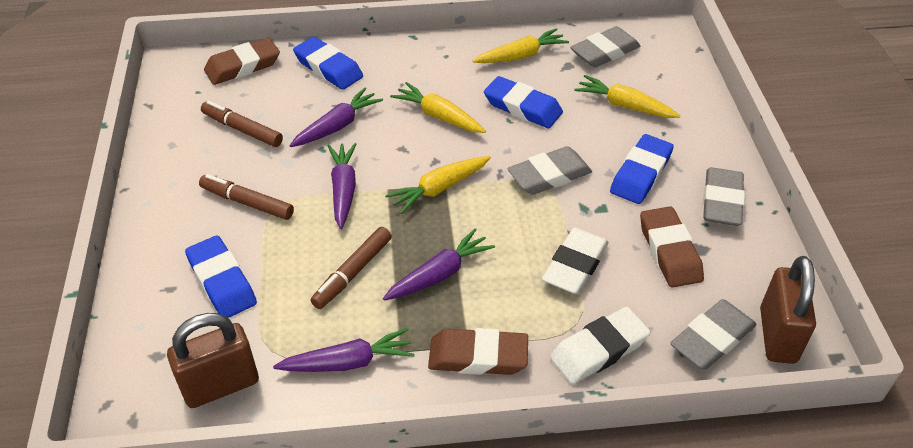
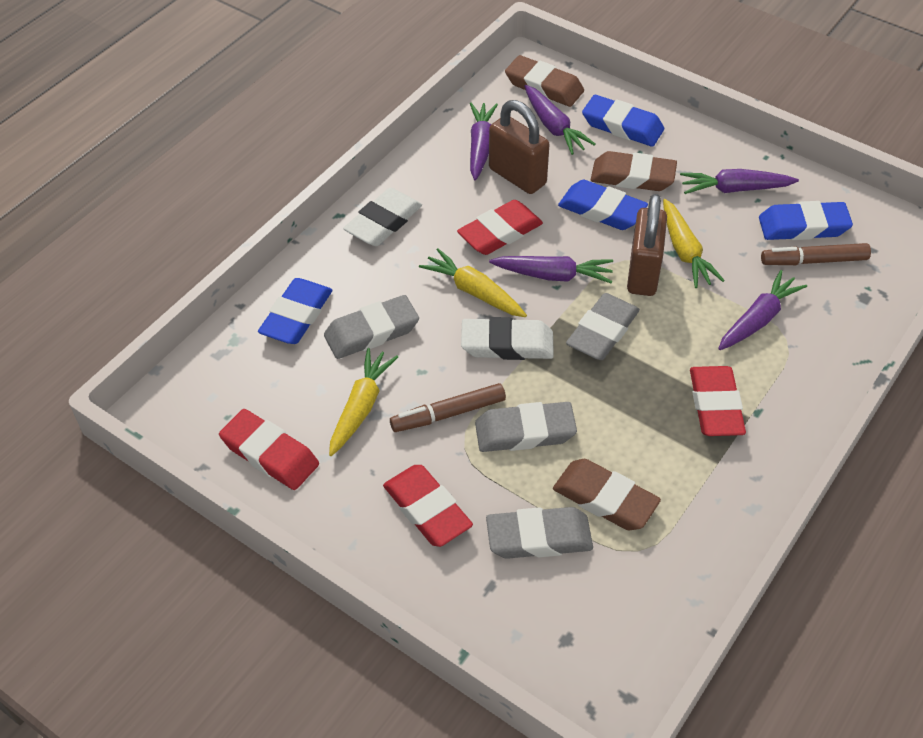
brown marker: 3 -> 2
purple carrot: 4 -> 5
red eraser: 0 -> 4
yellow carrot: 4 -> 3

